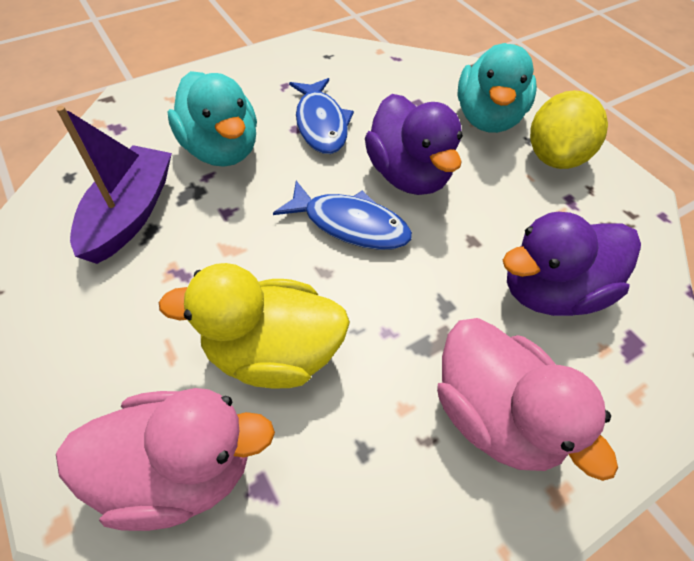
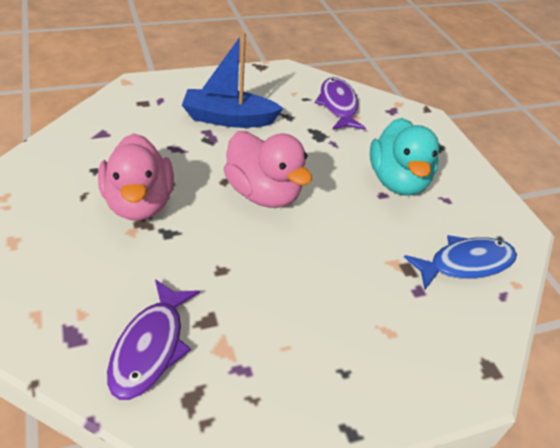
blue boat: 0 -> 1
blue fish: 2 -> 1
purple boat: 1 -> 0
purple duck: 2 -> 0
purple fish: 0 -> 2
turquoise duck: 2 -> 1
yellow duck: 1 -> 0
yellow lemon: 1 -> 0

